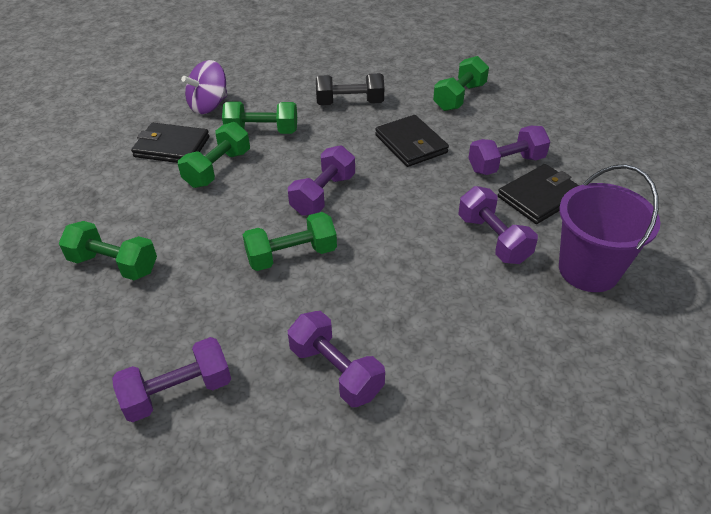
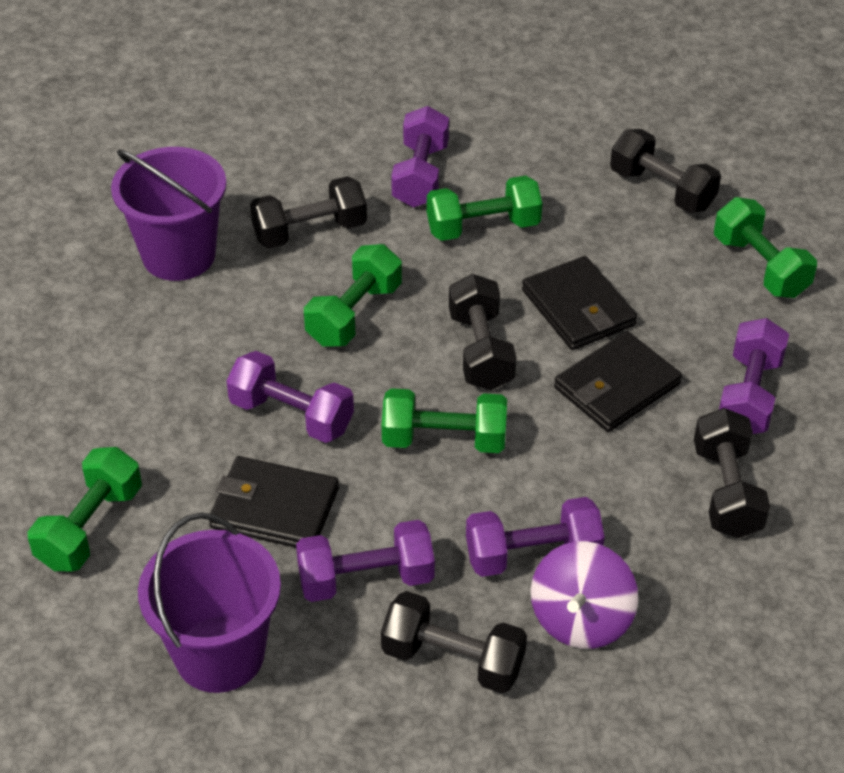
black dumbbell: 1 -> 5
purple bucket: 1 -> 2

